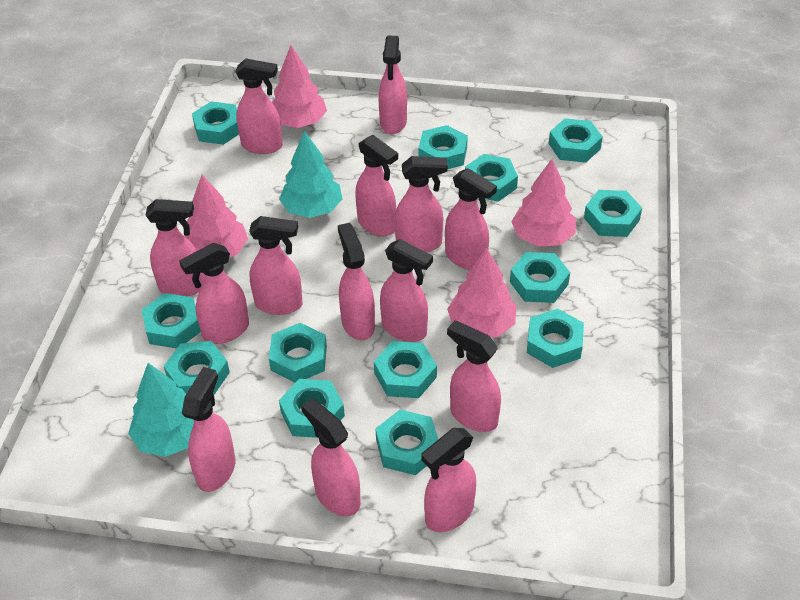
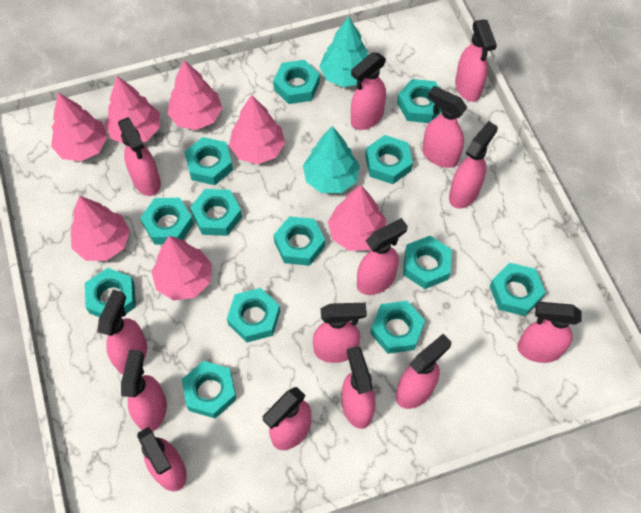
pink tree: 4 -> 7

